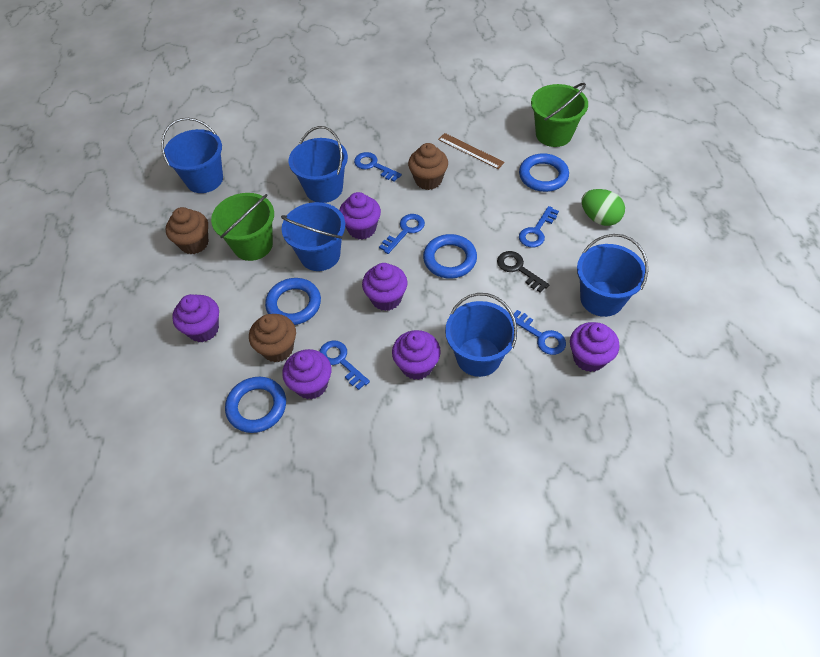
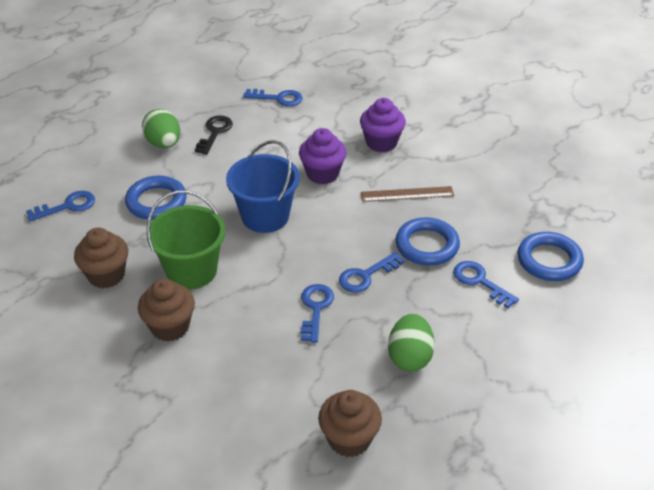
blue bucket: 5 -> 1
blue ring: 4 -> 3
green bucket: 2 -> 1
green egg: 1 -> 2
purple cupcake: 6 -> 2

